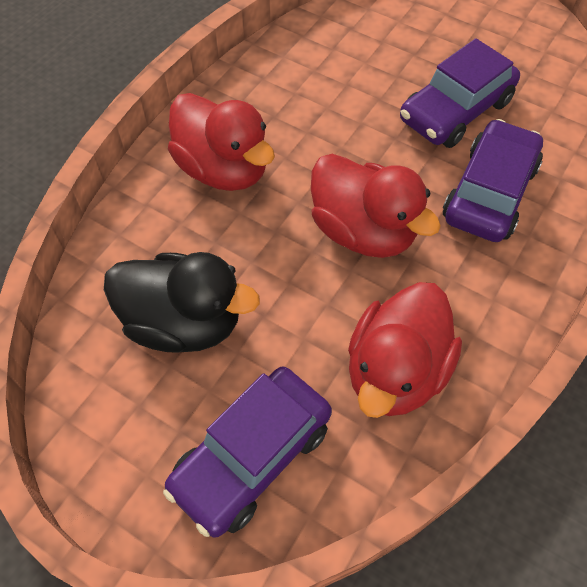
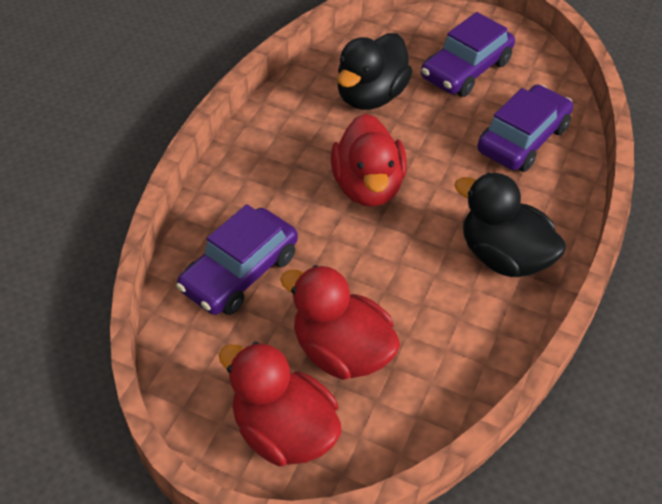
black duck: 1 -> 2

